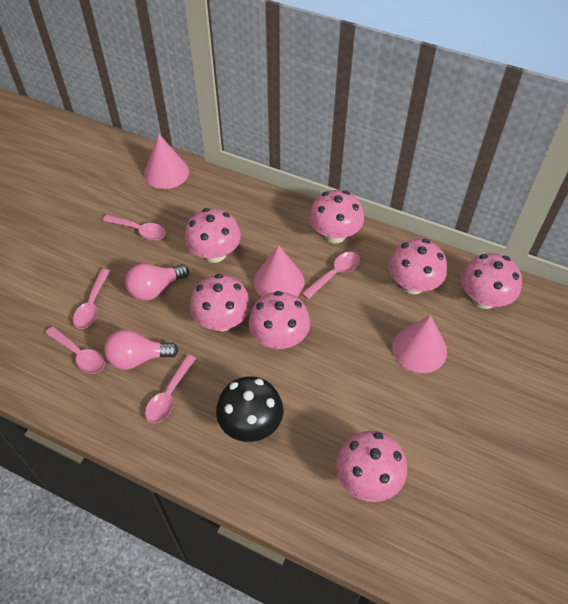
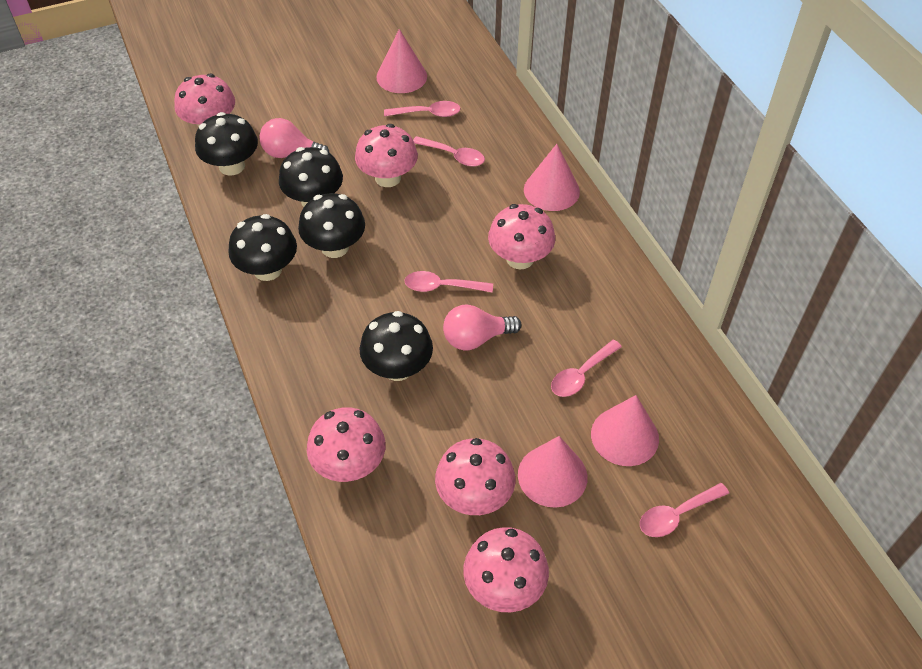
black mushroom: 1 -> 5
pink cone: 3 -> 4
pink mushroom: 7 -> 6

